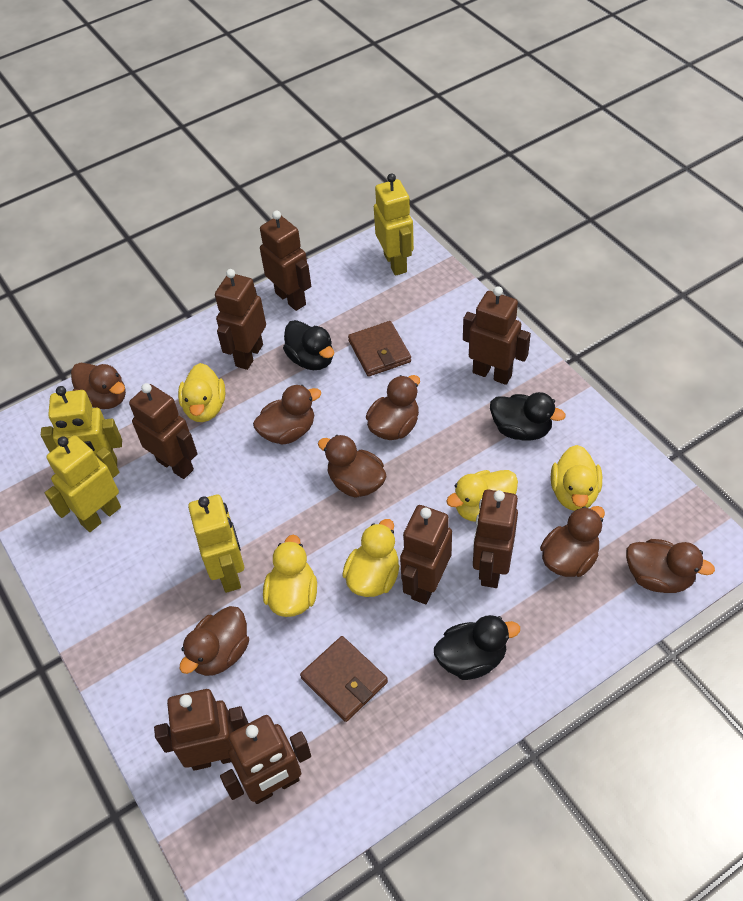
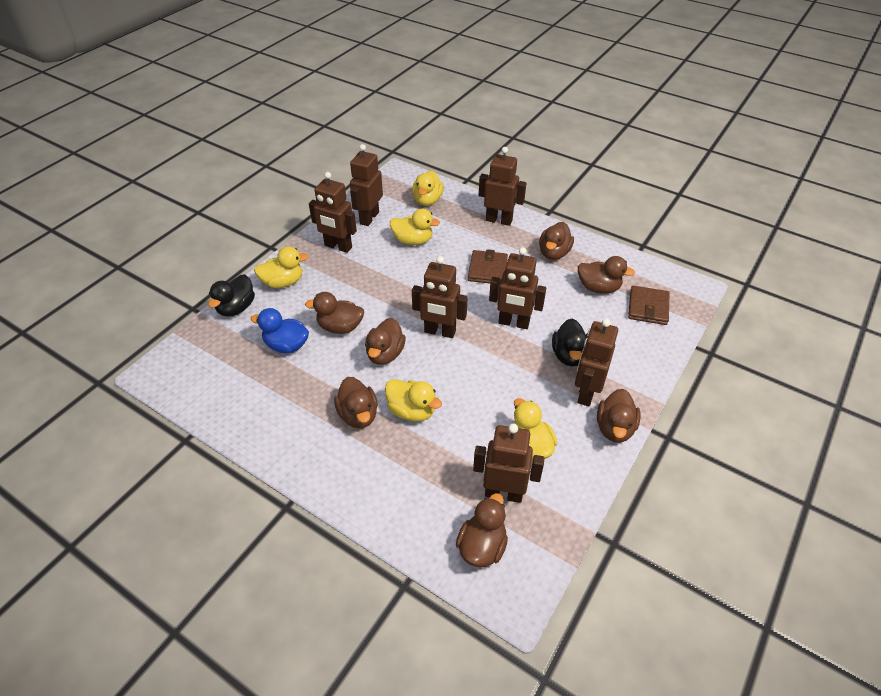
black duck: 3 -> 2
blue duck: 0 -> 1
brown robot: 8 -> 7
yellow robot: 4 -> 0

